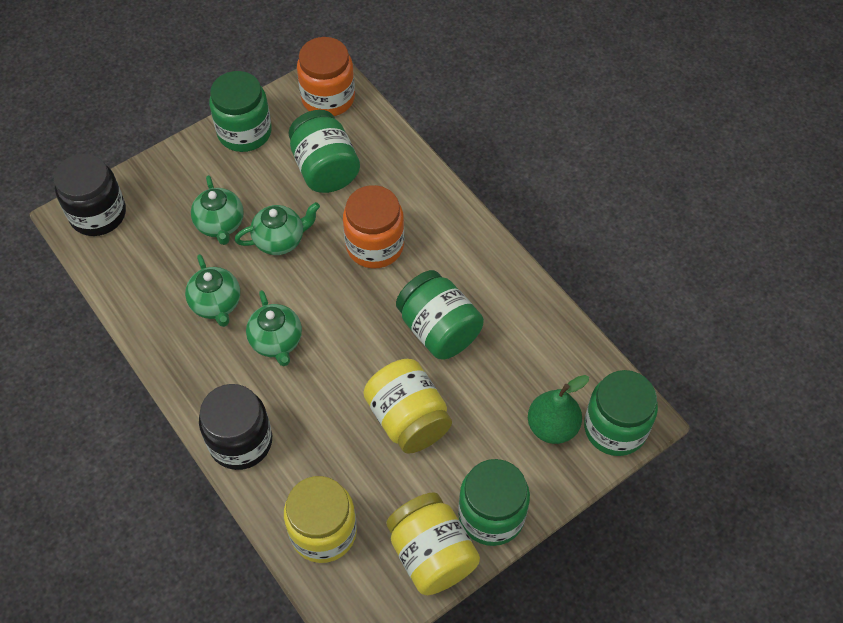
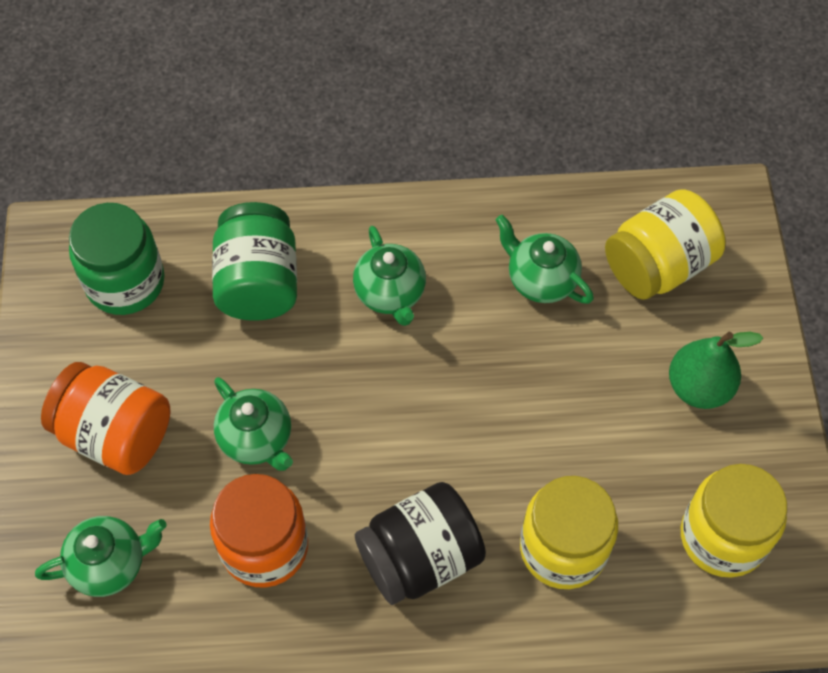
black jar: 2 -> 1
green jar: 5 -> 2

